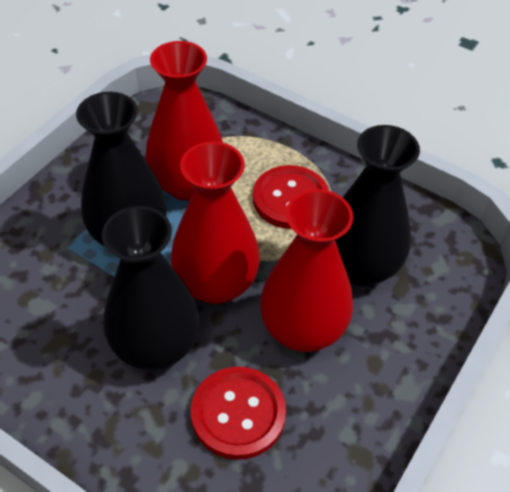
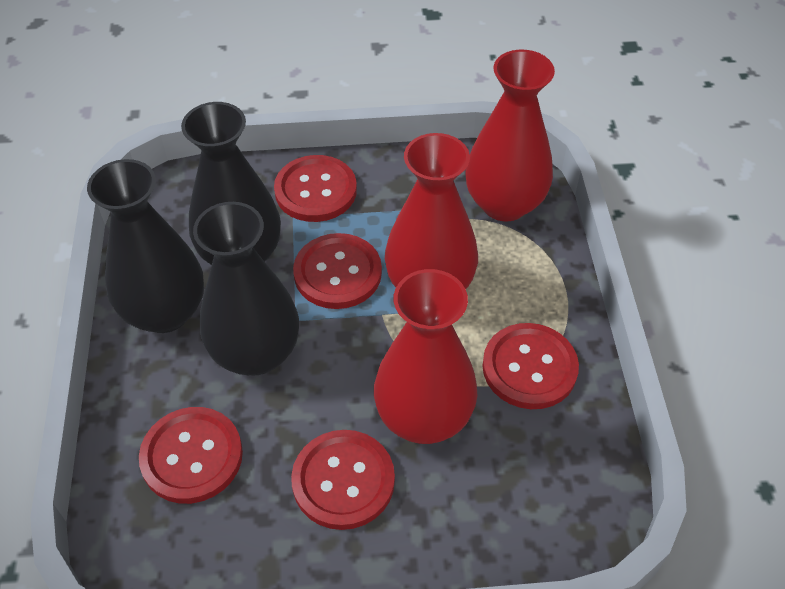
red button: 2 -> 5

